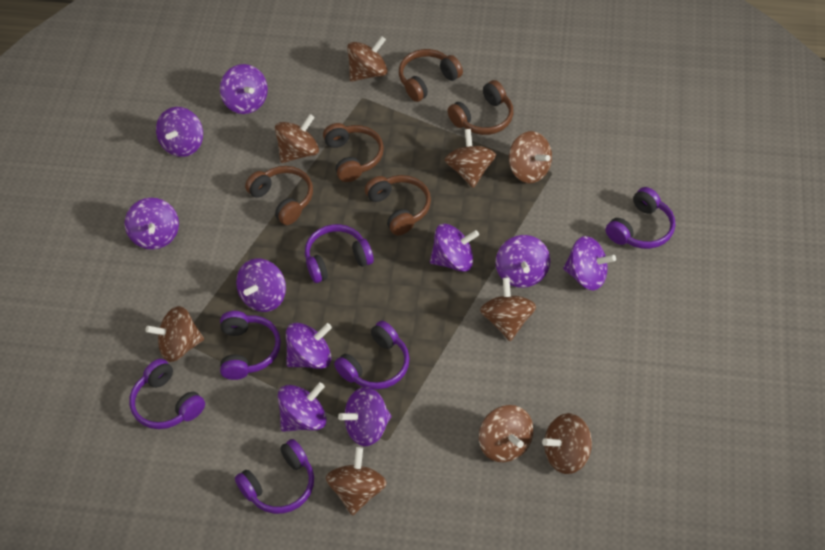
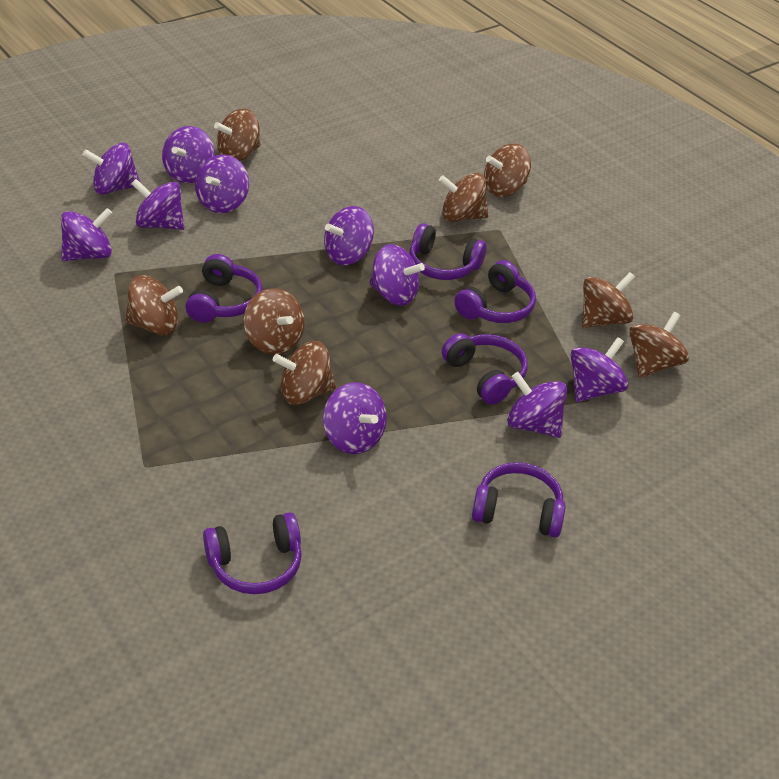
brown headphones: 5 -> 0
brown spinning top: 9 -> 8

